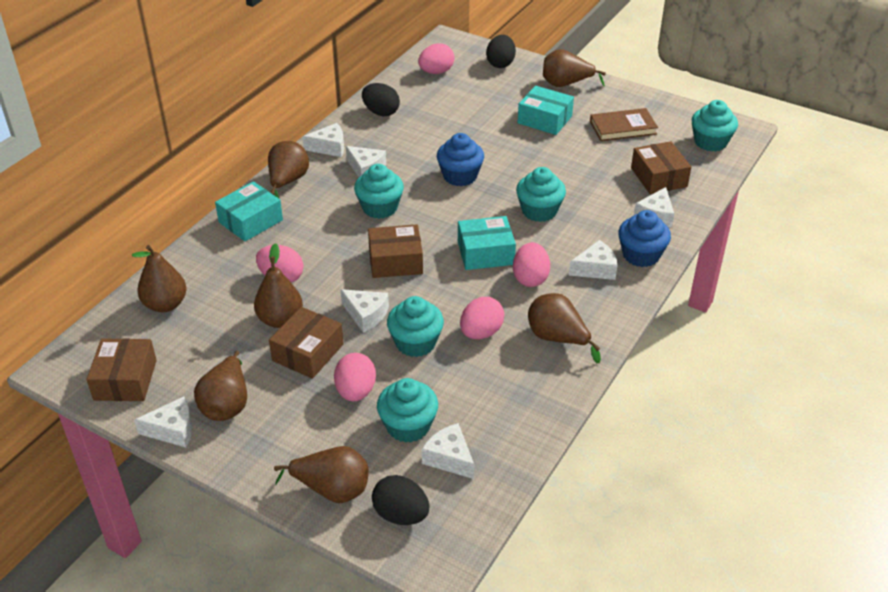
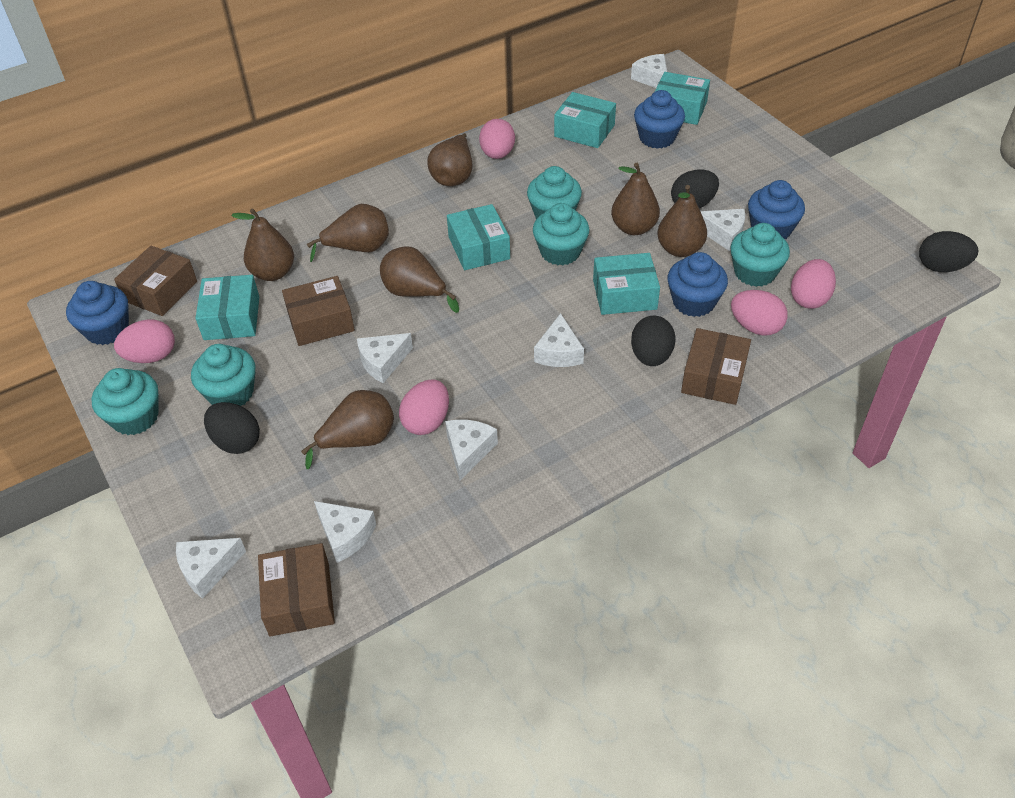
black egg: 3 -> 4
blue cupcake: 2 -> 4
brown book: 1 -> 0
turquoise box: 3 -> 5

